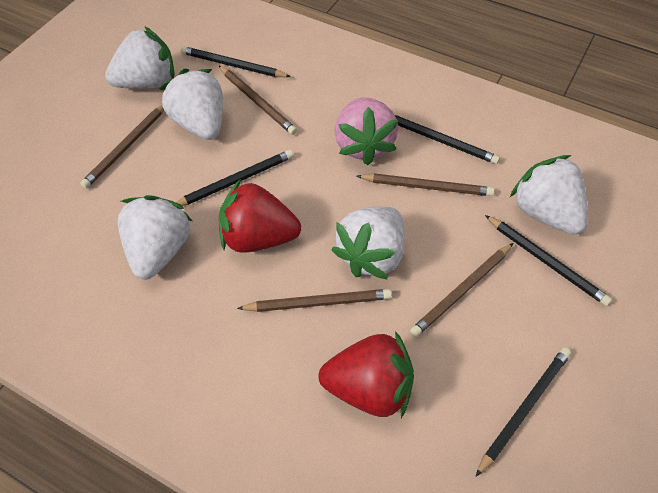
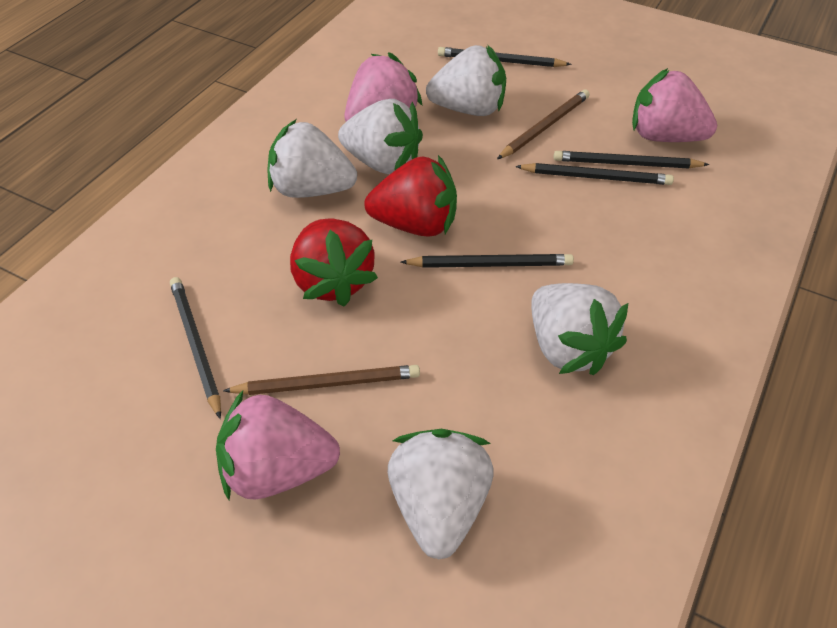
brown pencil: 5 -> 2
pink strawberry: 1 -> 3

